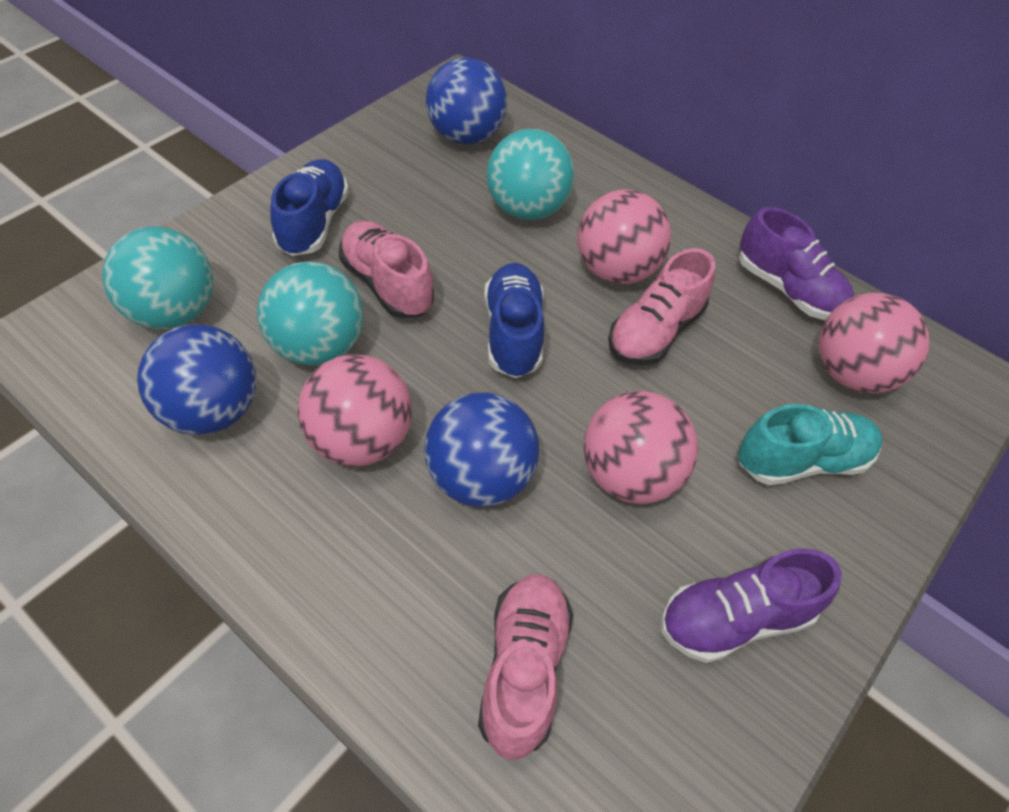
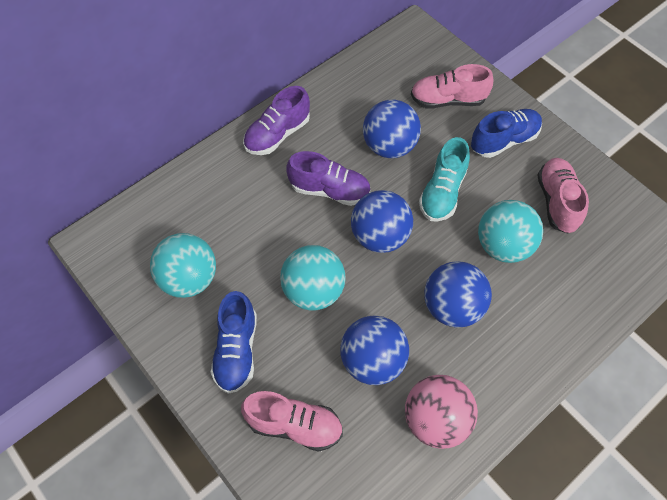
blue ball: 3 -> 4
pink ball: 4 -> 1

